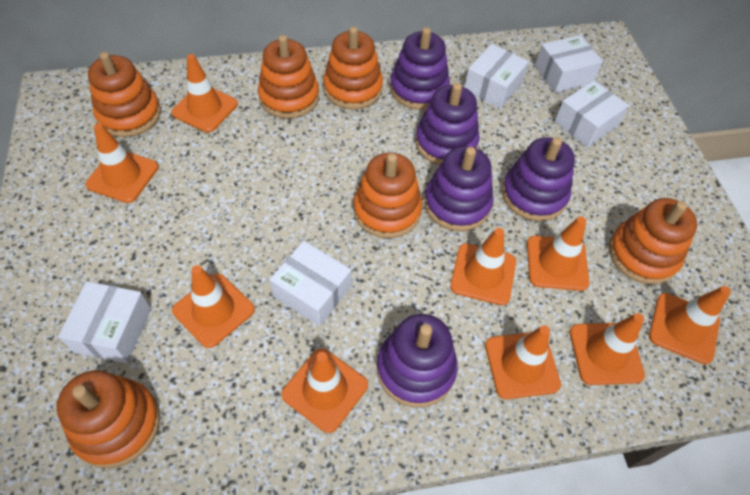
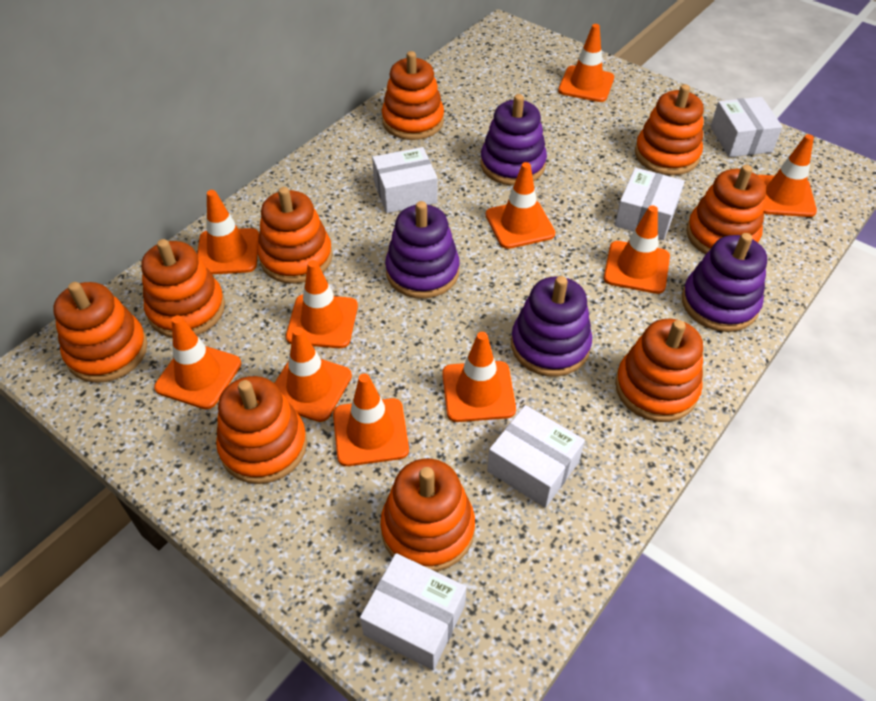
orange stacking toy: 6 -> 9
orange traffic cone: 9 -> 10
purple stacking toy: 5 -> 4

